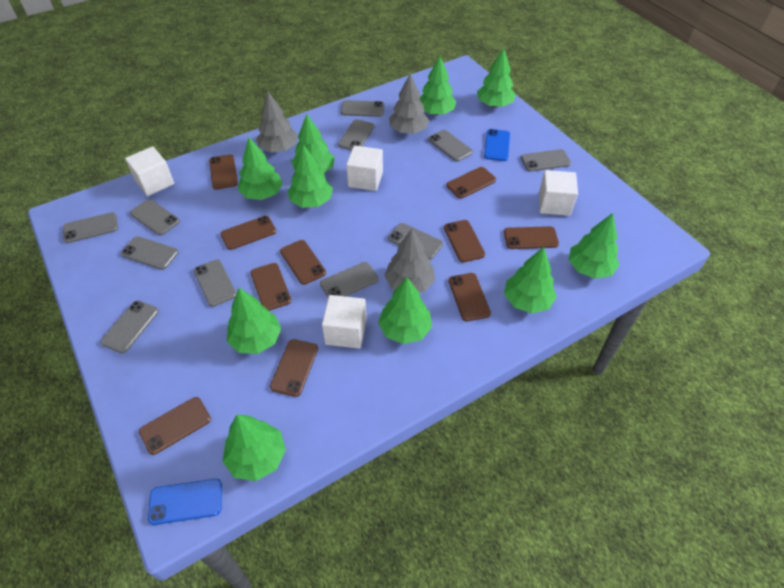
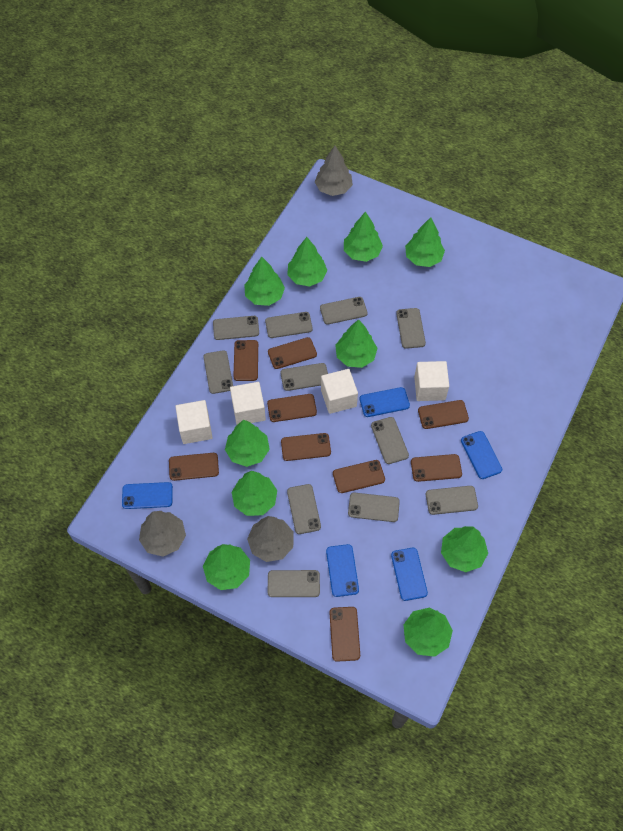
blue phone: 2 -> 5
brown phone: 10 -> 9

